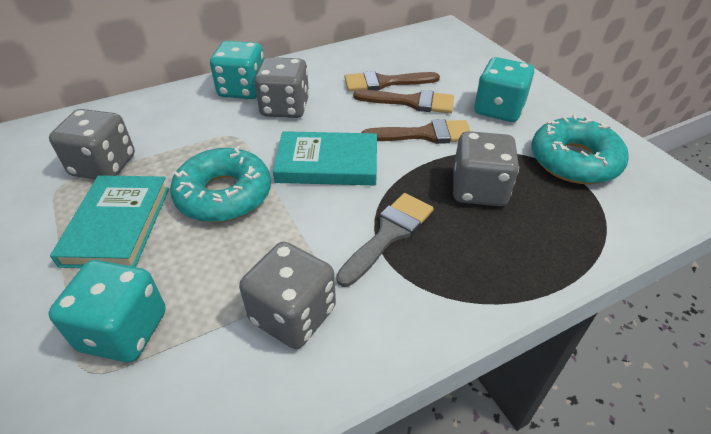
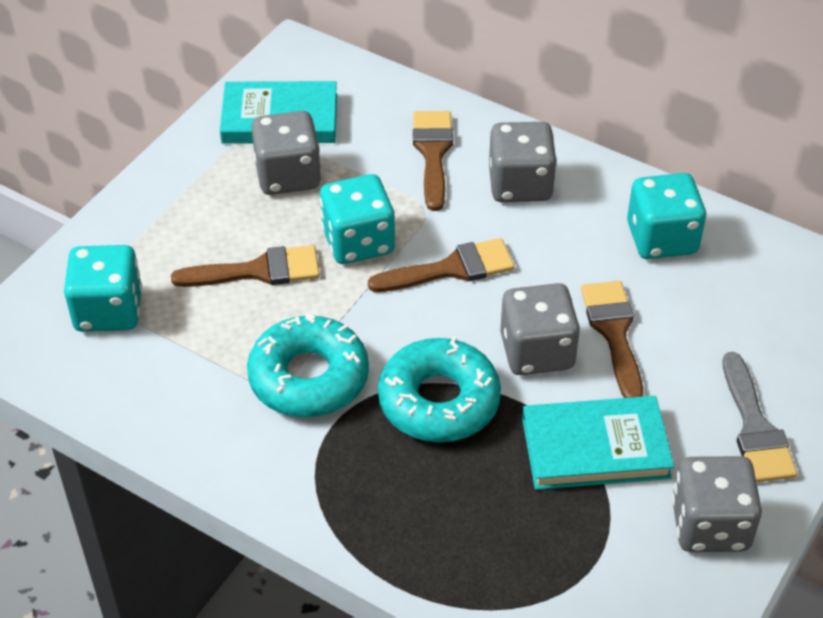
brown brush: 3 -> 4

